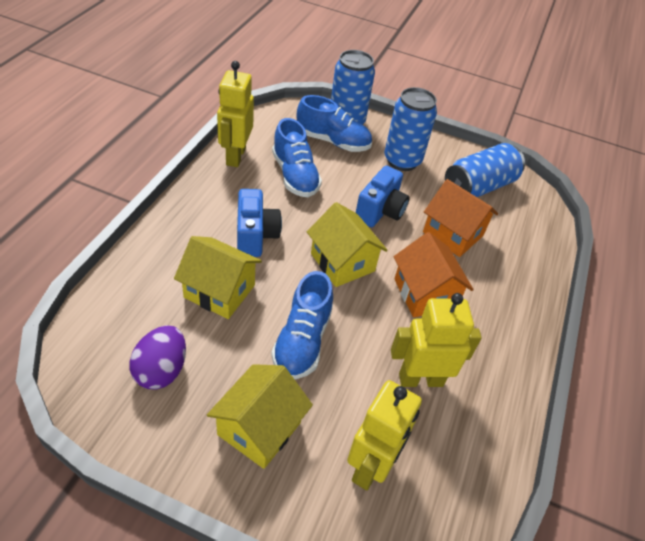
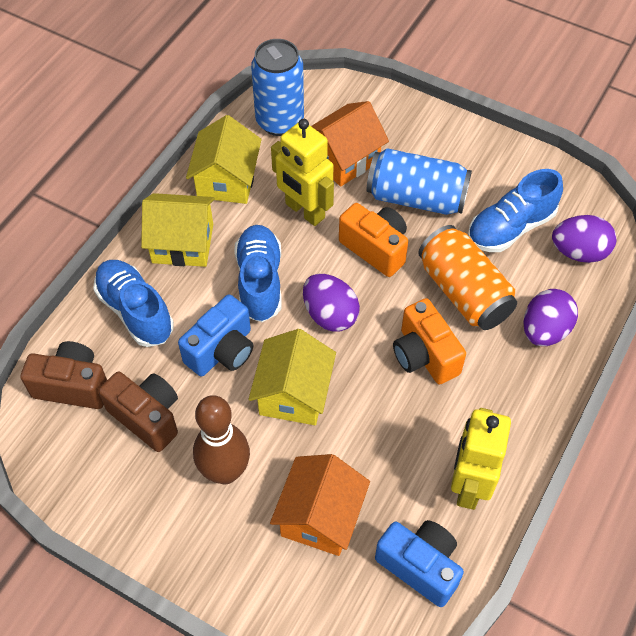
blue can: 3 -> 2
brown bowling pin: 0 -> 1
brown camera: 0 -> 2
orange camera: 0 -> 2
orange can: 0 -> 1
purple egg: 1 -> 3
yellow robot: 3 -> 2

